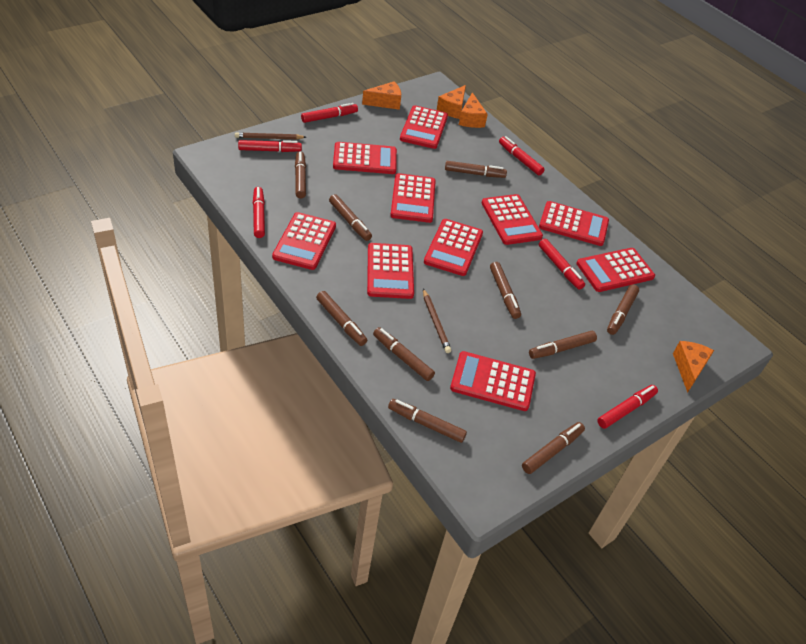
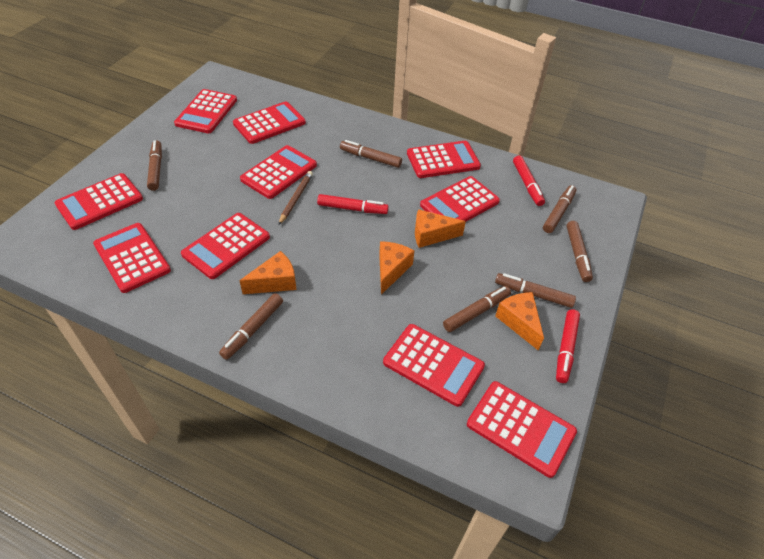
brown marker: 10 -> 7
brown pencil: 2 -> 1
red marker: 6 -> 3

